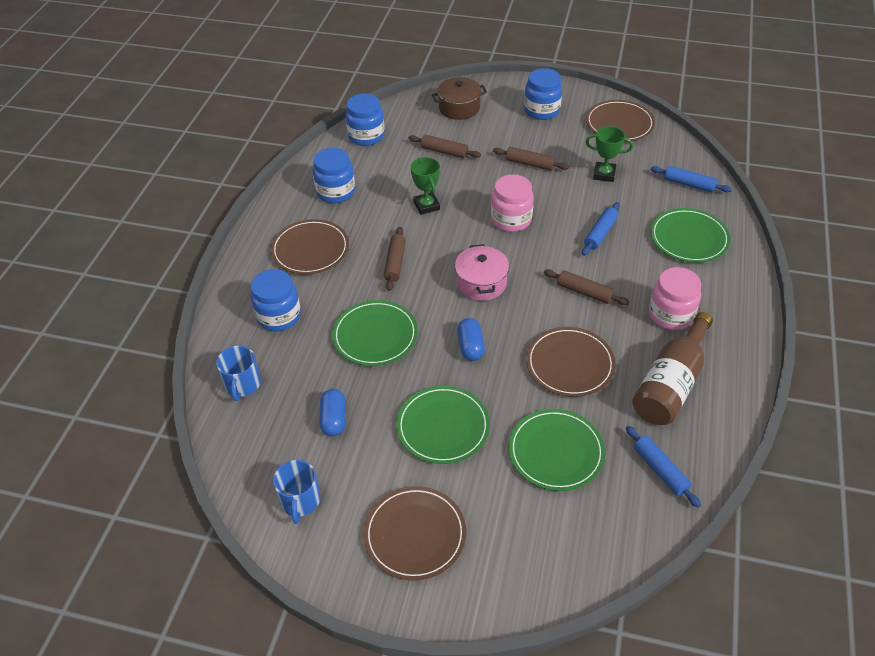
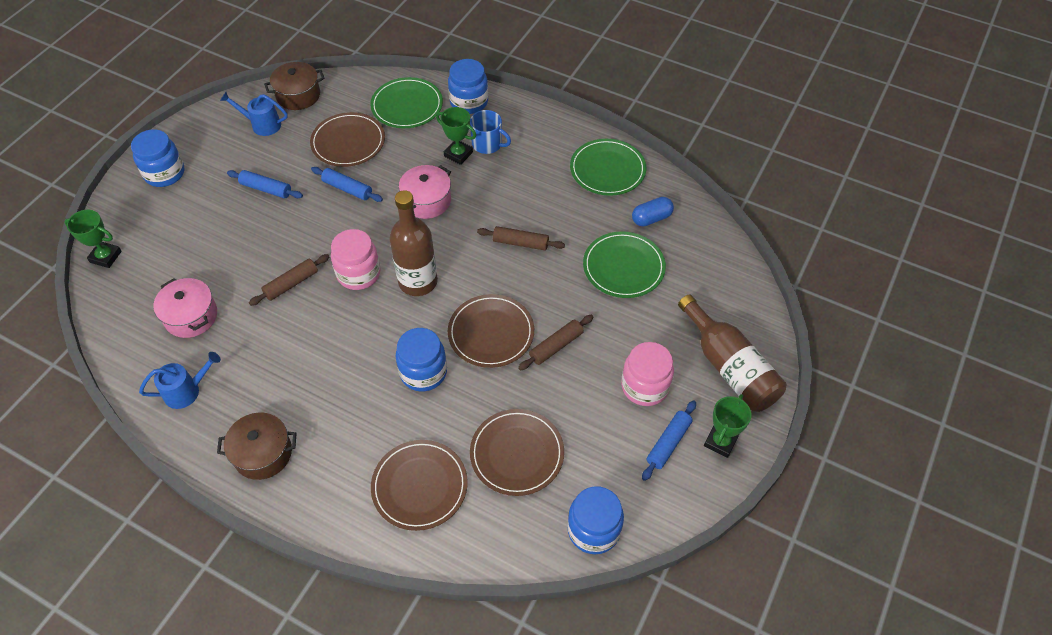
blue capsule: 2 -> 1
blue mug: 2 -> 1
blue watering can: 0 -> 2
brown bottle: 1 -> 2
brown pot: 1 -> 2
brown rolling pin: 4 -> 3
green plate: 4 -> 3
green trophy: 2 -> 3
pink pot: 1 -> 2

